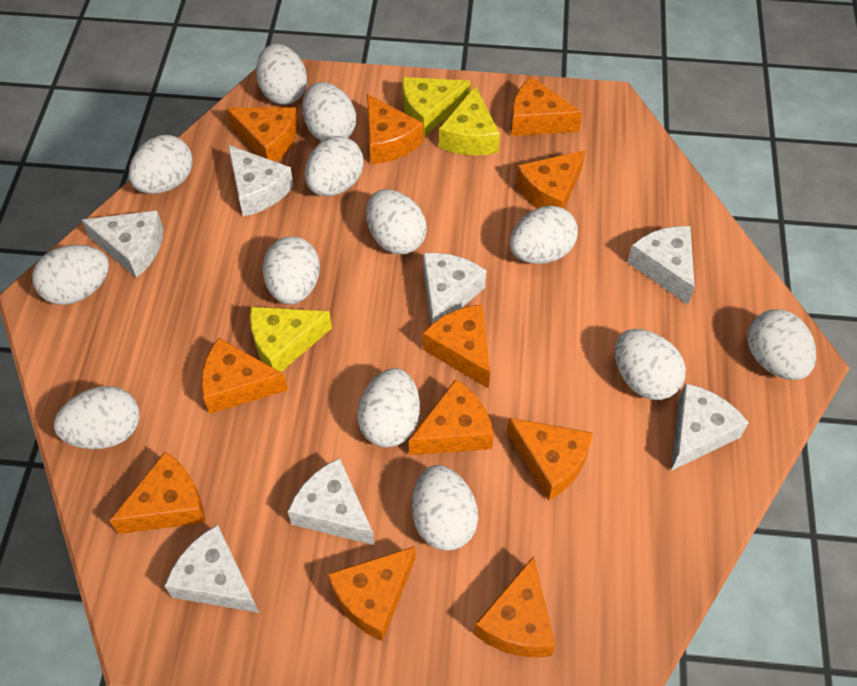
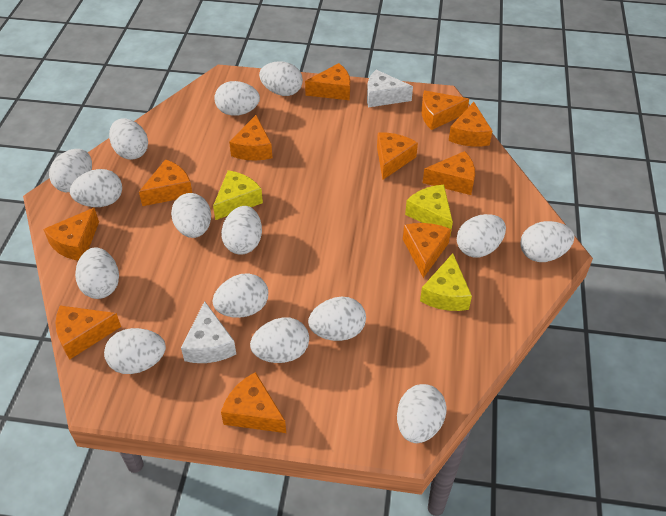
white cheese: 7 -> 2
white egg: 13 -> 15

